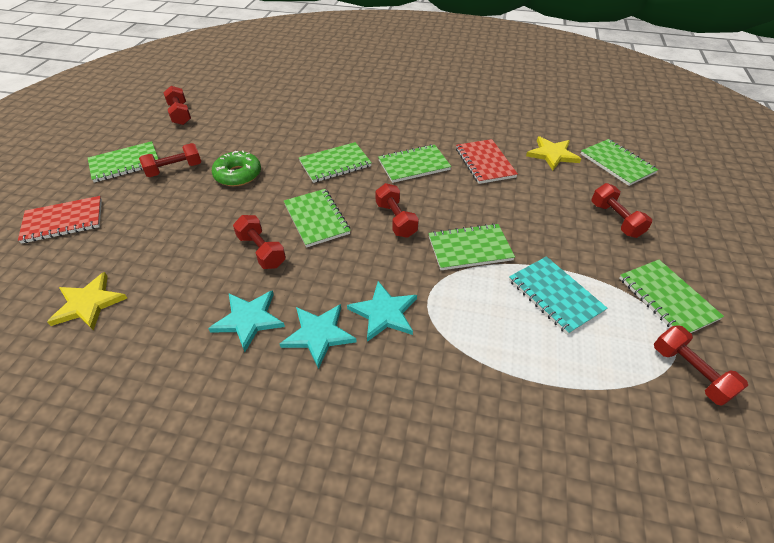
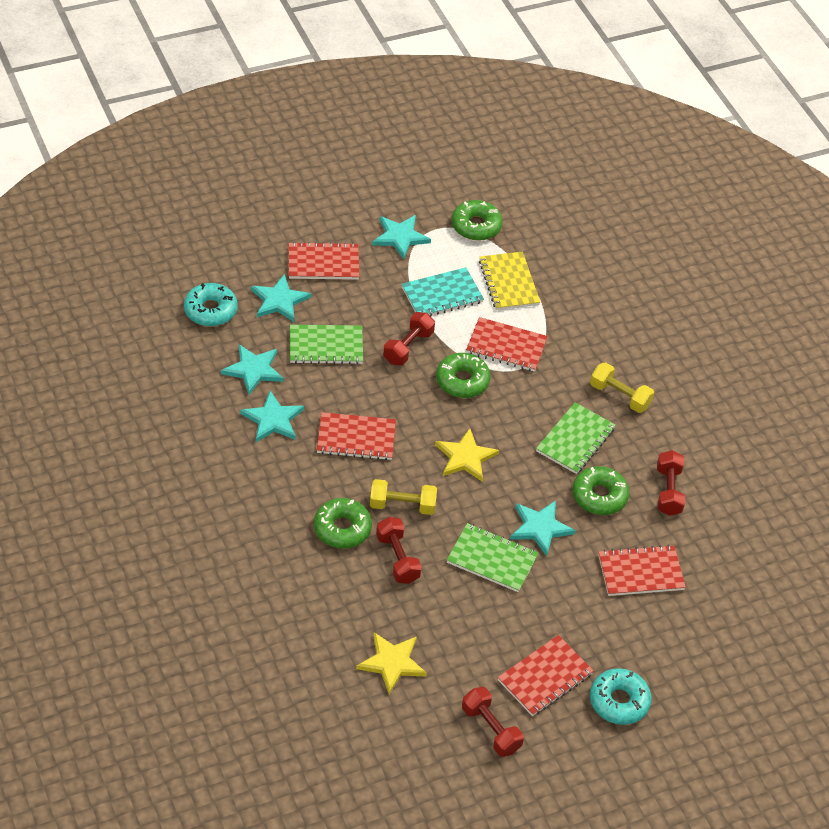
green donut: 1 -> 4
green notebook: 7 -> 3
red dumbbell: 6 -> 4
red notebook: 2 -> 5
turquoise donut: 0 -> 2
turquoise star: 3 -> 5
yellow dumbbell: 0 -> 2
yellow notebook: 0 -> 1

